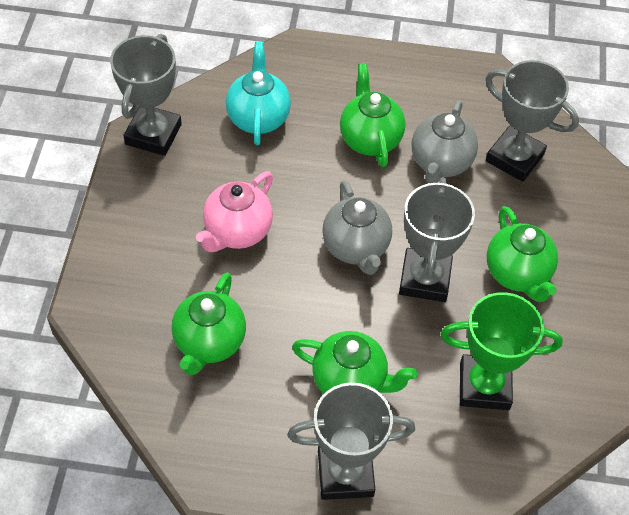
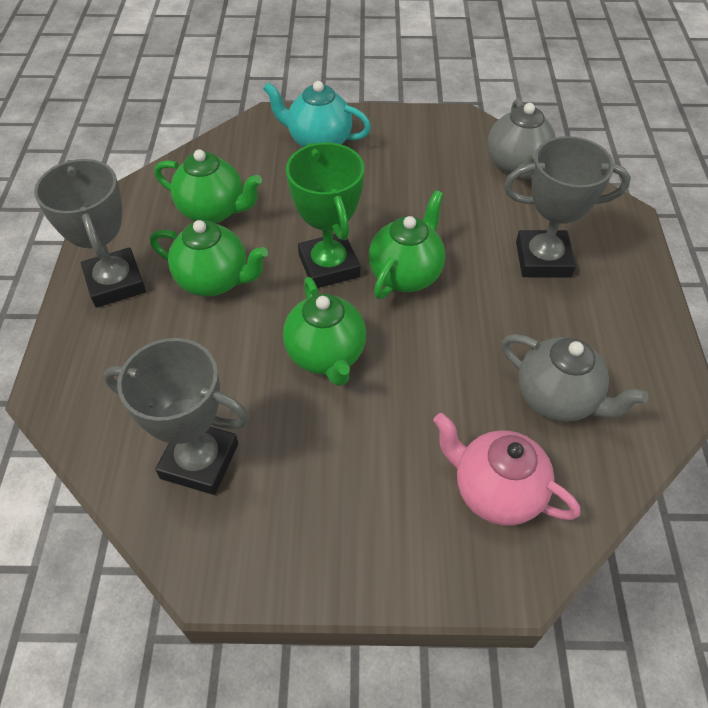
grey trophy: 4 -> 3

